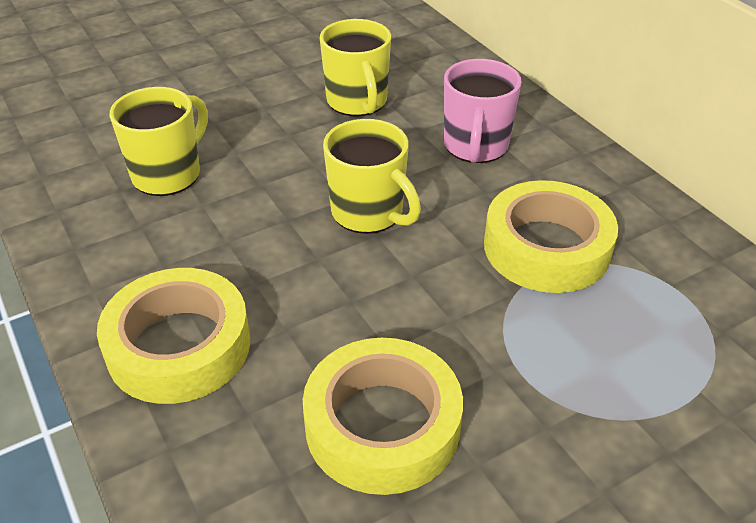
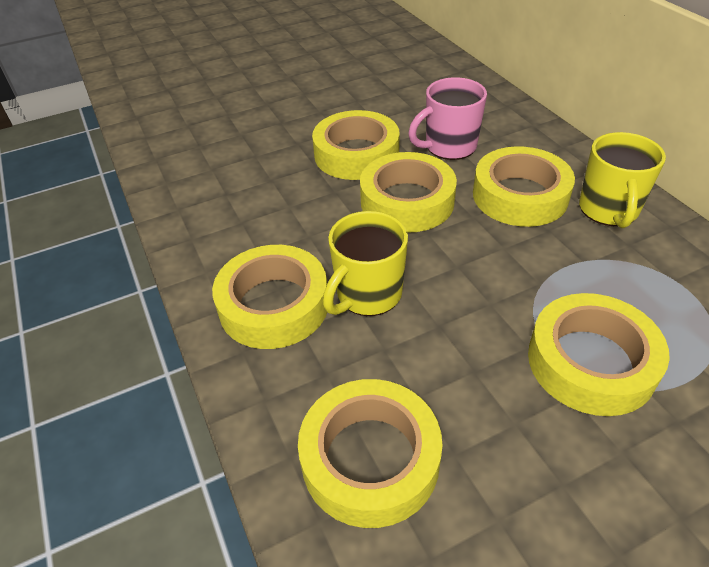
yellow mug: 3 -> 2
yellow tape: 3 -> 6

